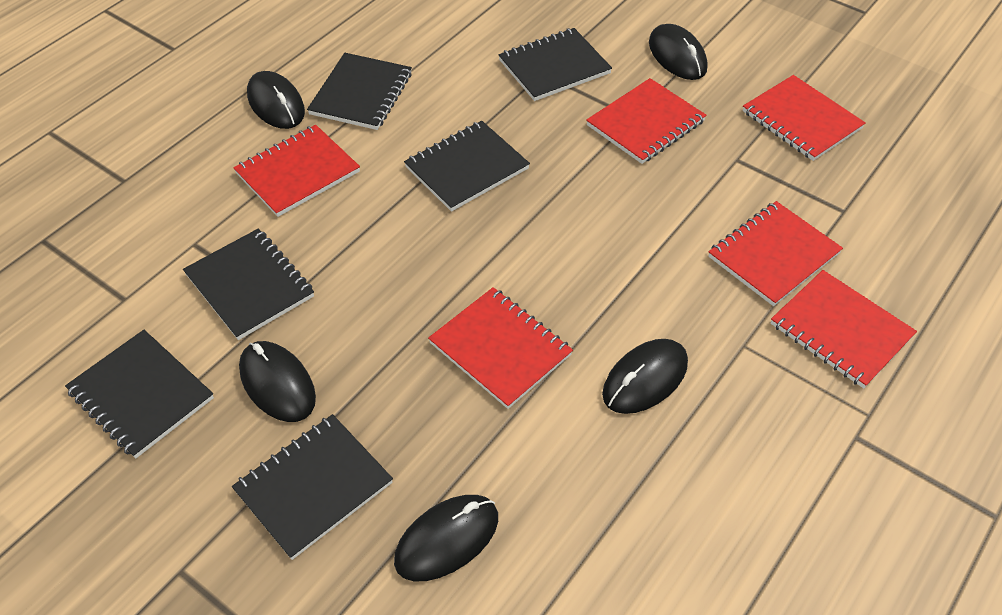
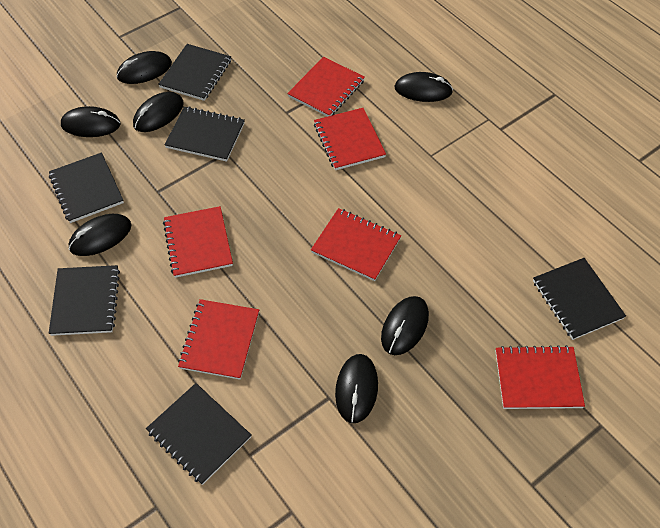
black mouse: 5 -> 7

